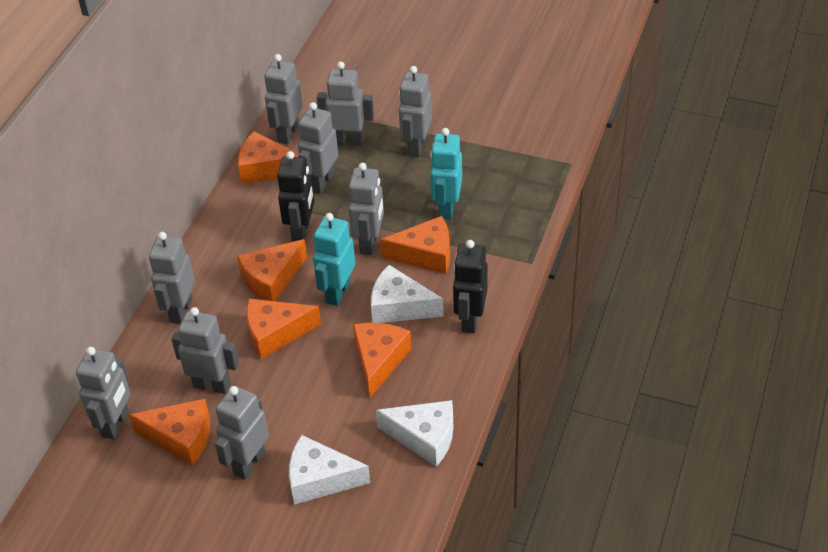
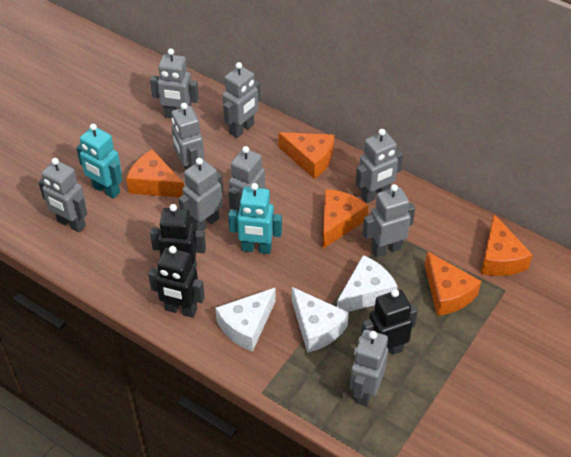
black robot: 2 -> 3
orange cheese: 6 -> 5

